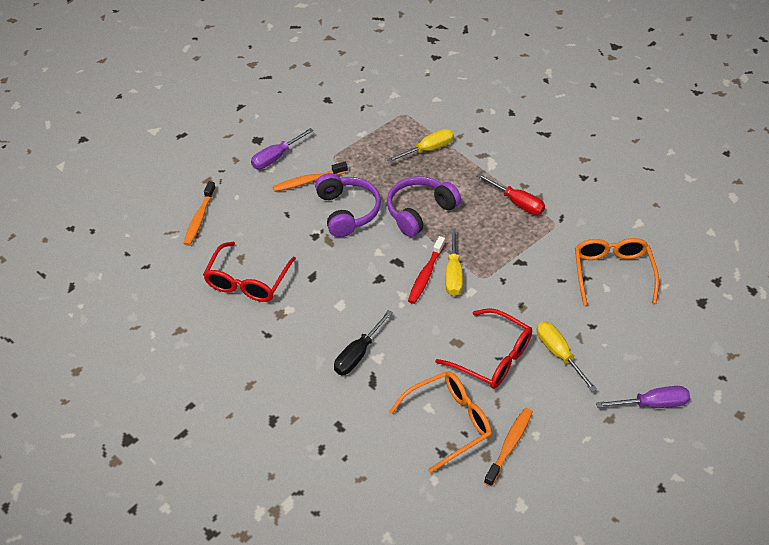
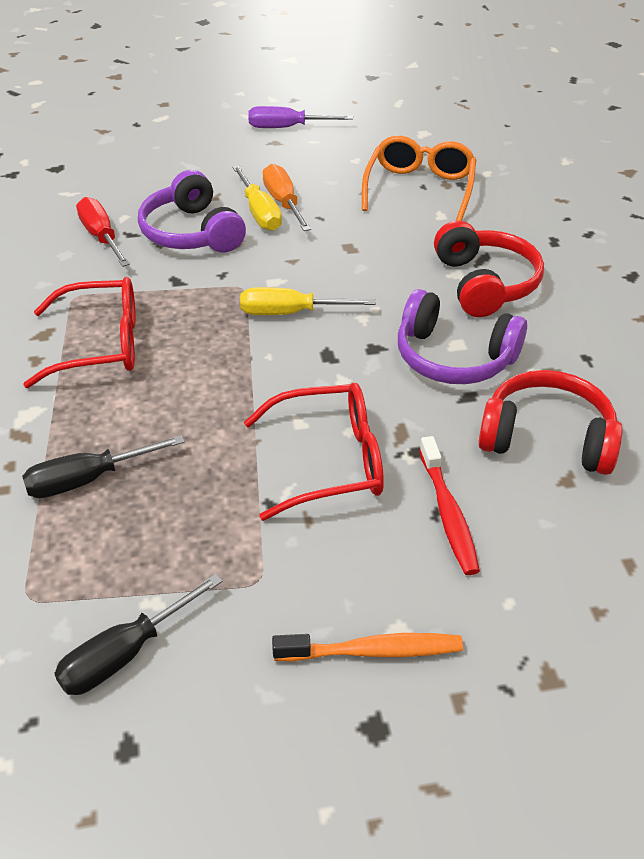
black screwdriver: 1 -> 2
orange glasses: 2 -> 1
orange screwdriver: 0 -> 1
orange toothbrush: 3 -> 1
purple screwdriver: 2 -> 1
red headphones: 0 -> 2
yellow screwdriver: 3 -> 2

